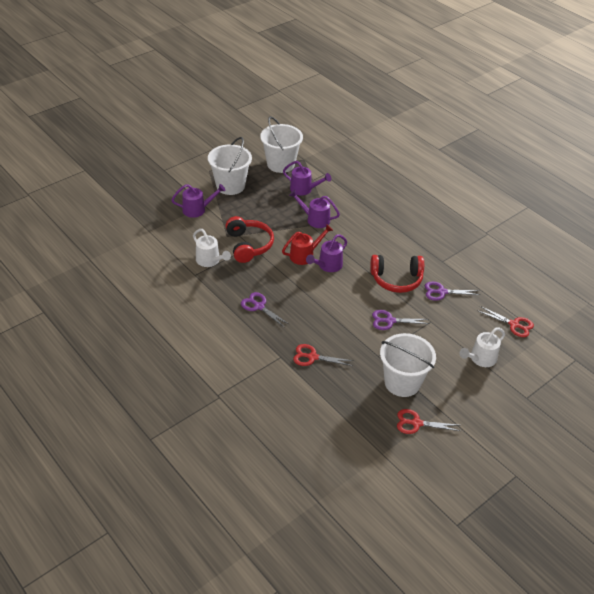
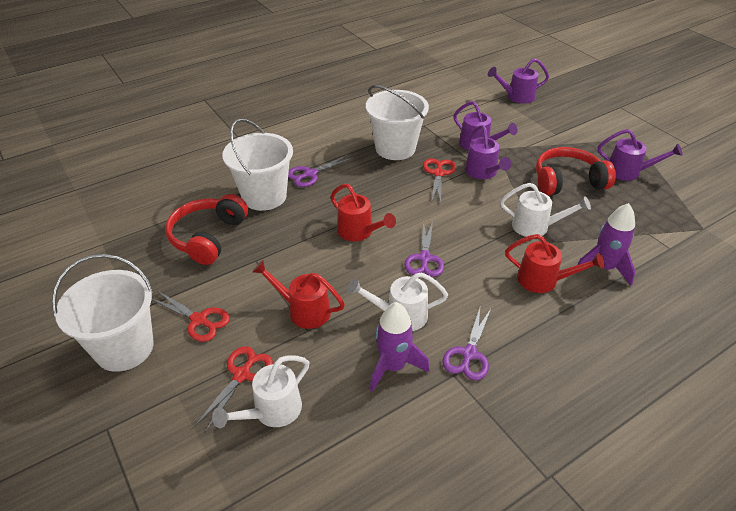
purple rocket: 0 -> 2
red watering can: 1 -> 3
white watering can: 2 -> 3

